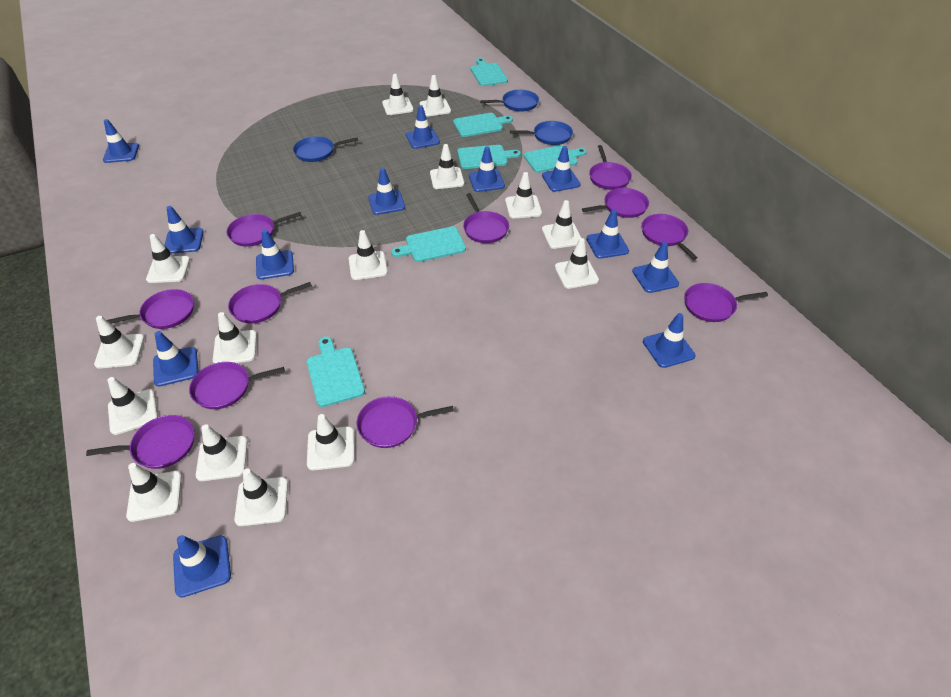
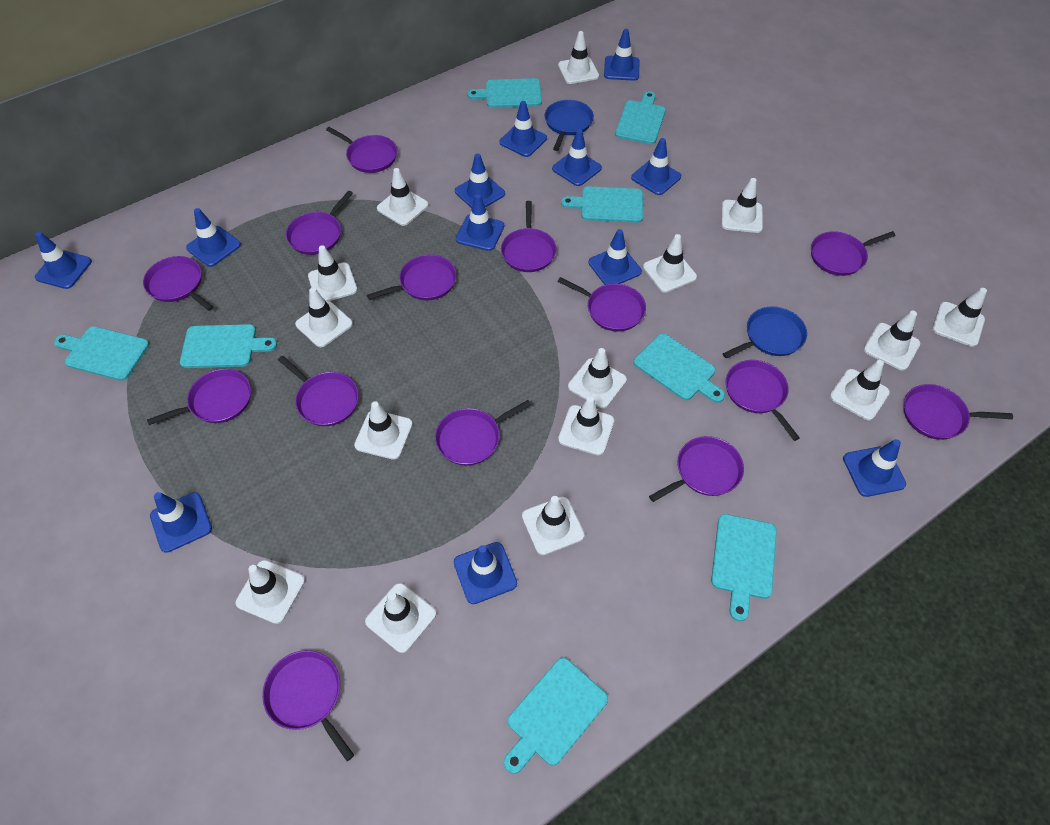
blue pan: 3 -> 2
purple pan: 11 -> 14
turquoise cutting board: 6 -> 8

